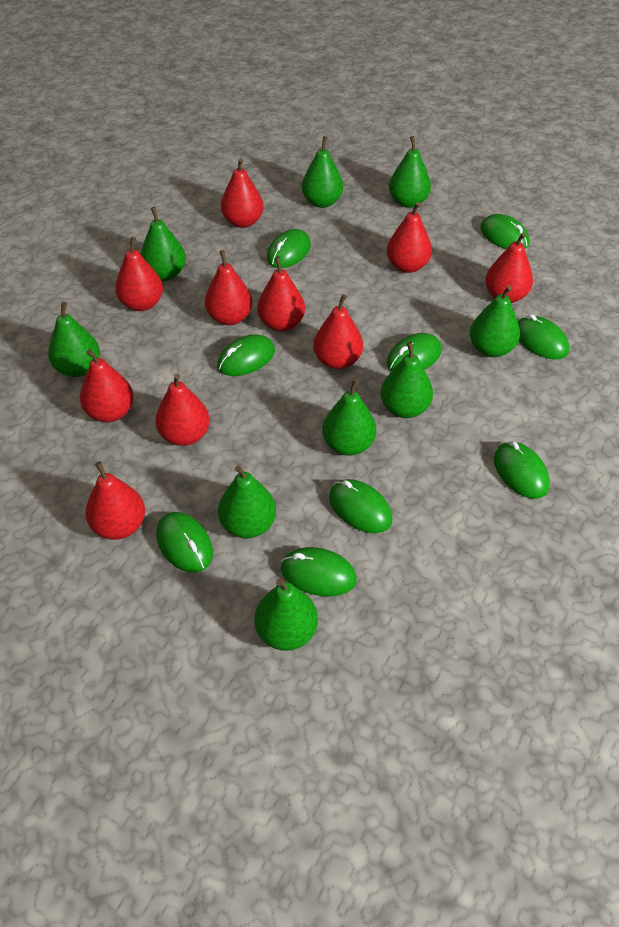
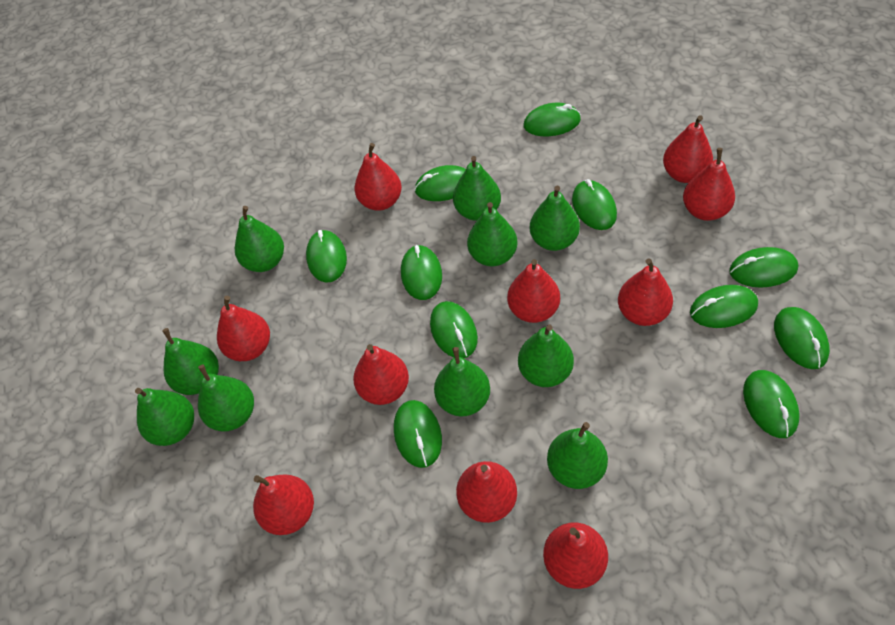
green mouse: 9 -> 11
green pear: 9 -> 10

